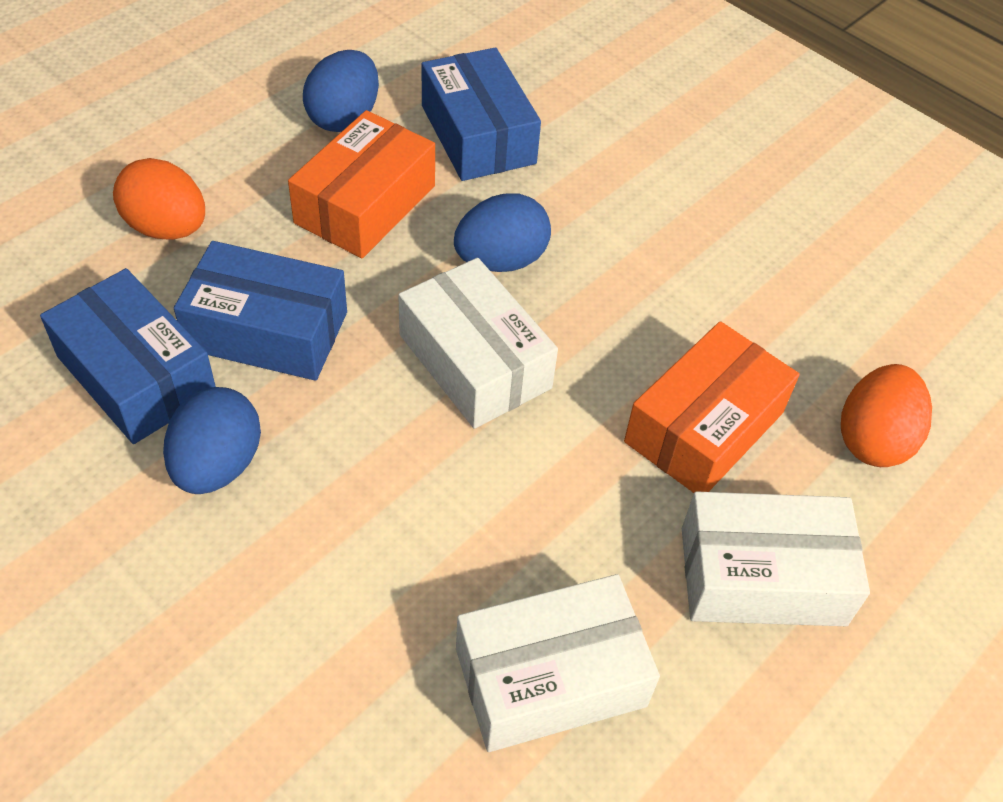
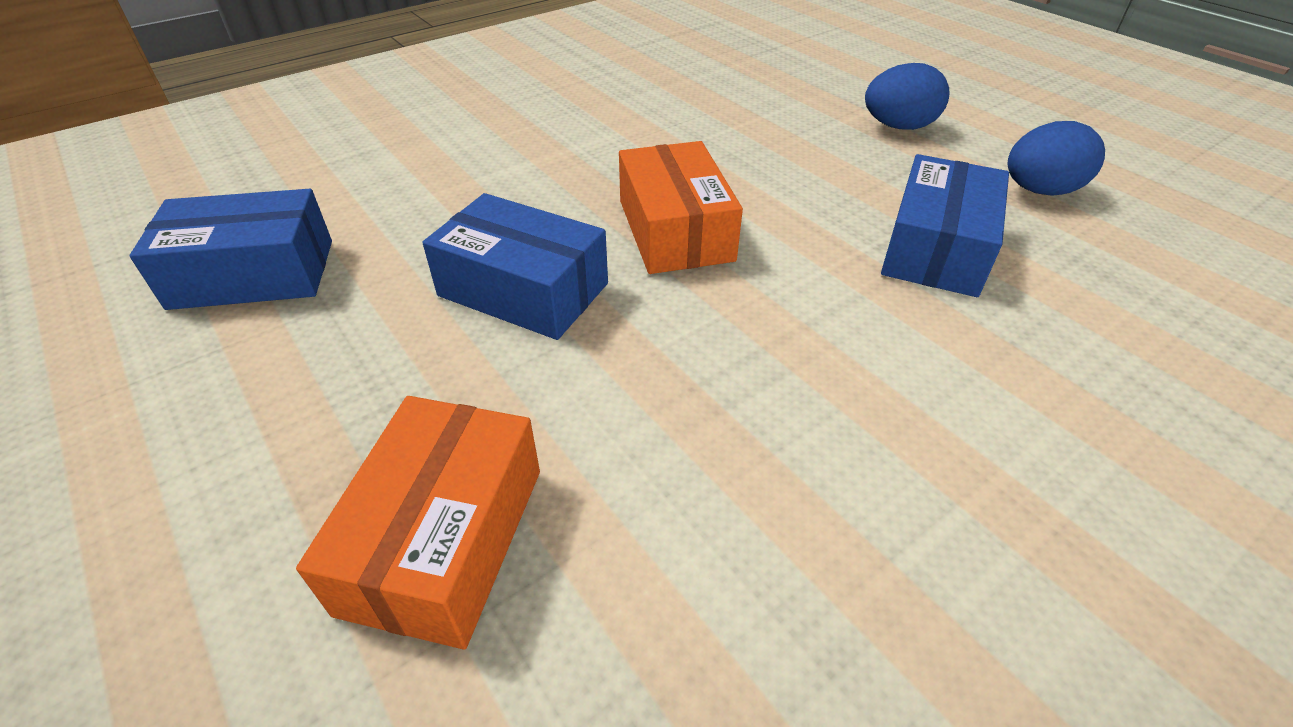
blue egg: 3 -> 2
orange egg: 2 -> 0
white box: 3 -> 0

